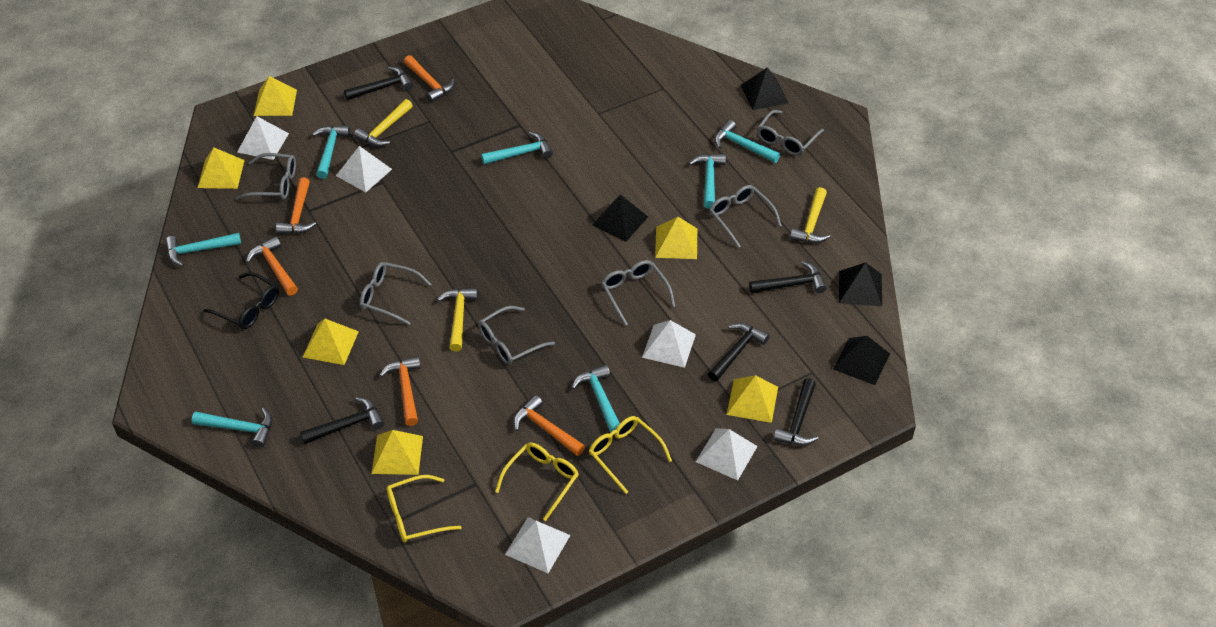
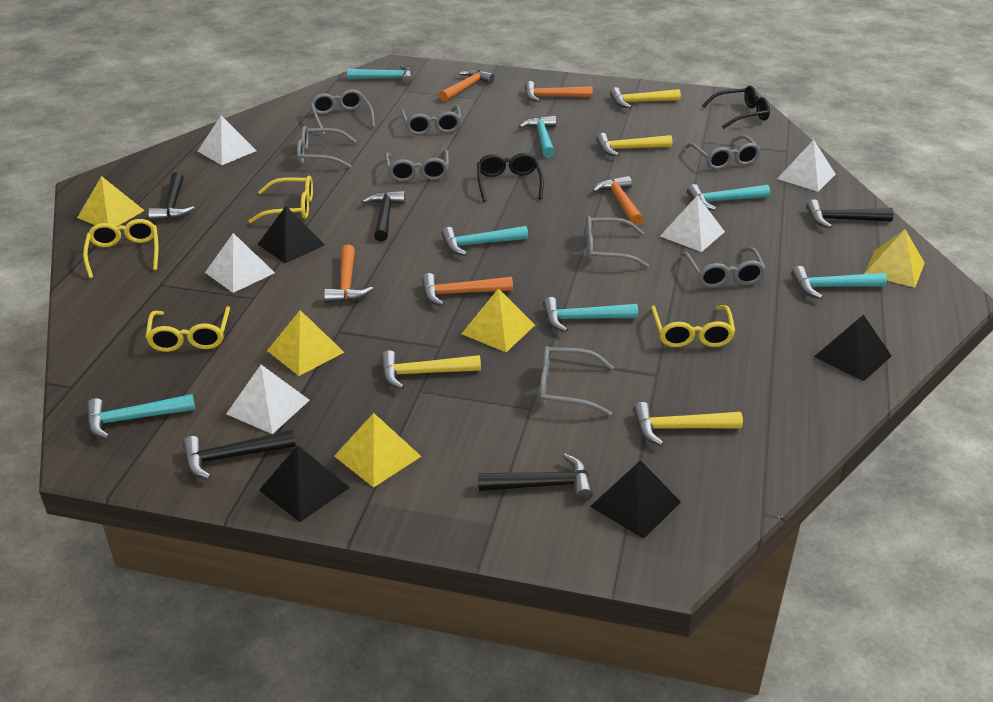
black glasses: 1 -> 2
grey glasses: 6 -> 8
yellow glasses: 3 -> 4
yellow hammer: 3 -> 4
yellow pyramid: 6 -> 5

